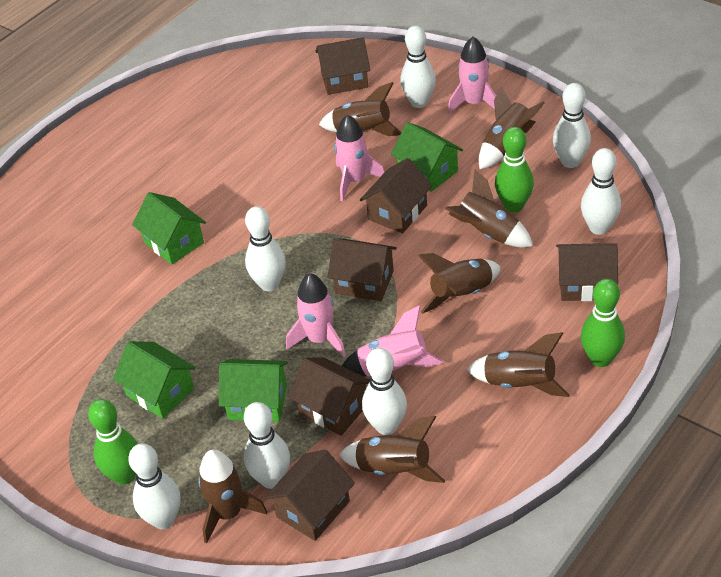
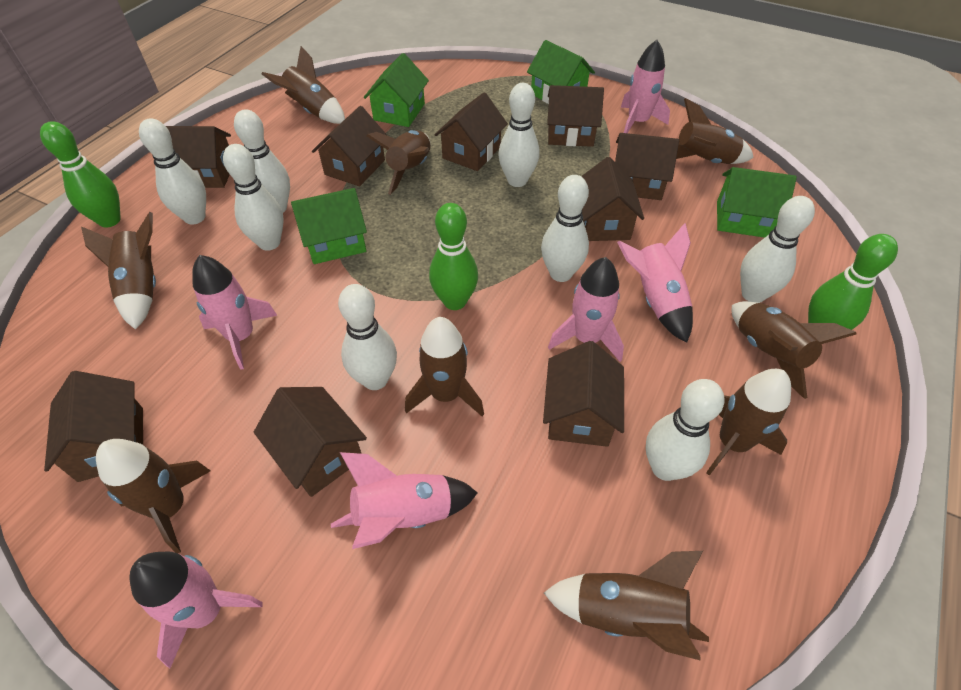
brown house: 6 -> 9
brown rocket: 7 -> 9
pink rocket: 4 -> 6
white bowling pin: 7 -> 8

